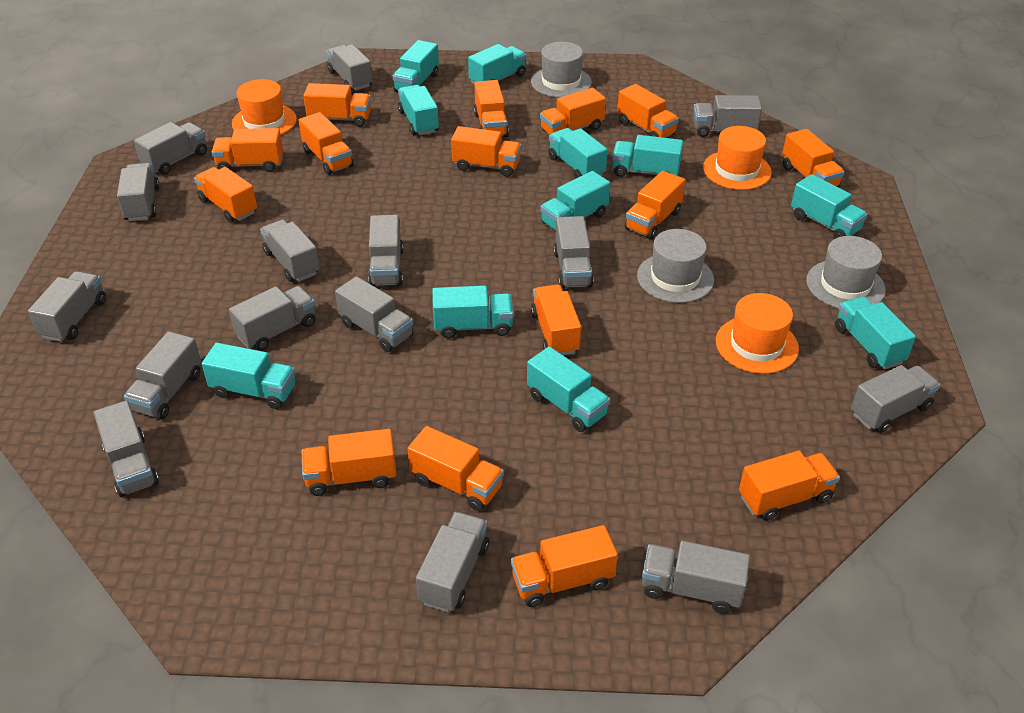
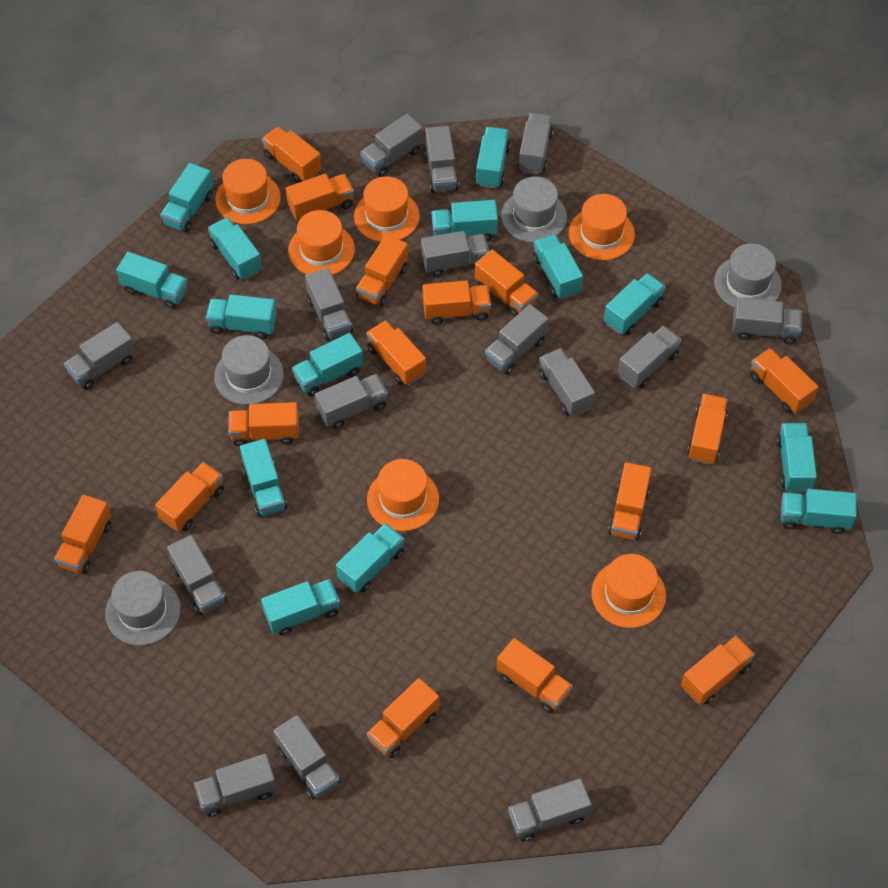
grey hat: 3 -> 4
orange hat: 3 -> 6
turquoise truck: 11 -> 14

